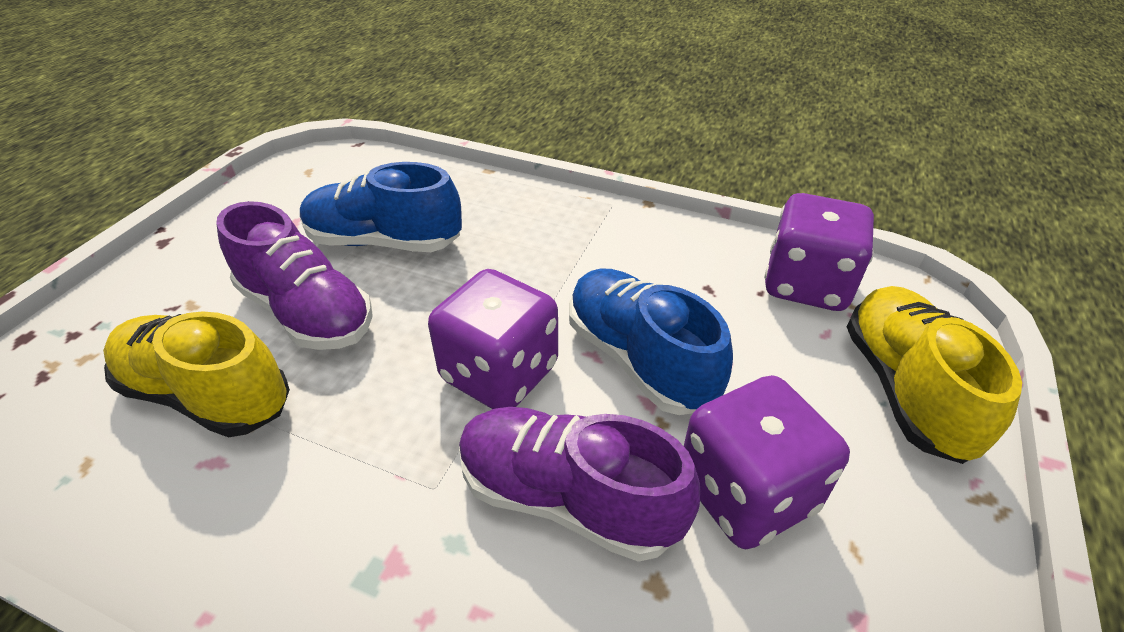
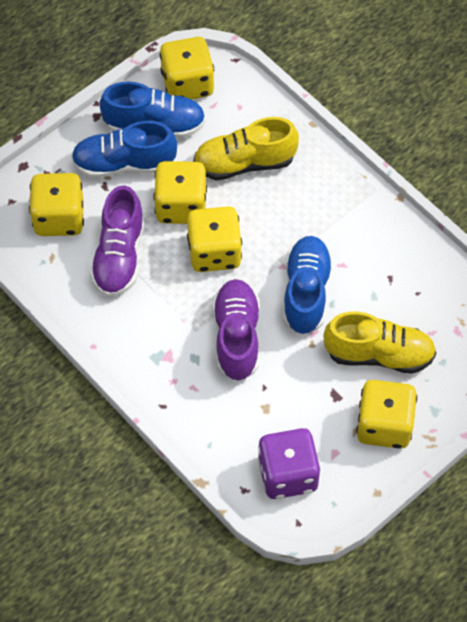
blue shoe: 2 -> 3
purple dice: 3 -> 1
yellow dice: 0 -> 5

